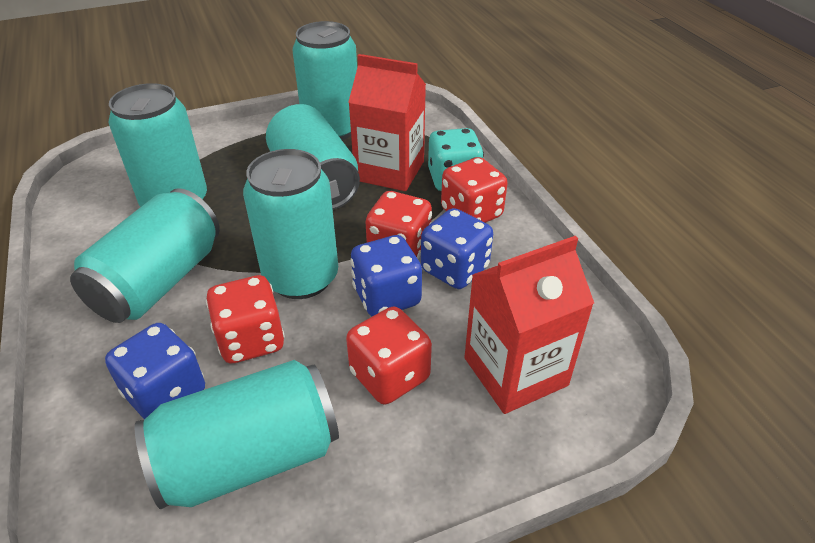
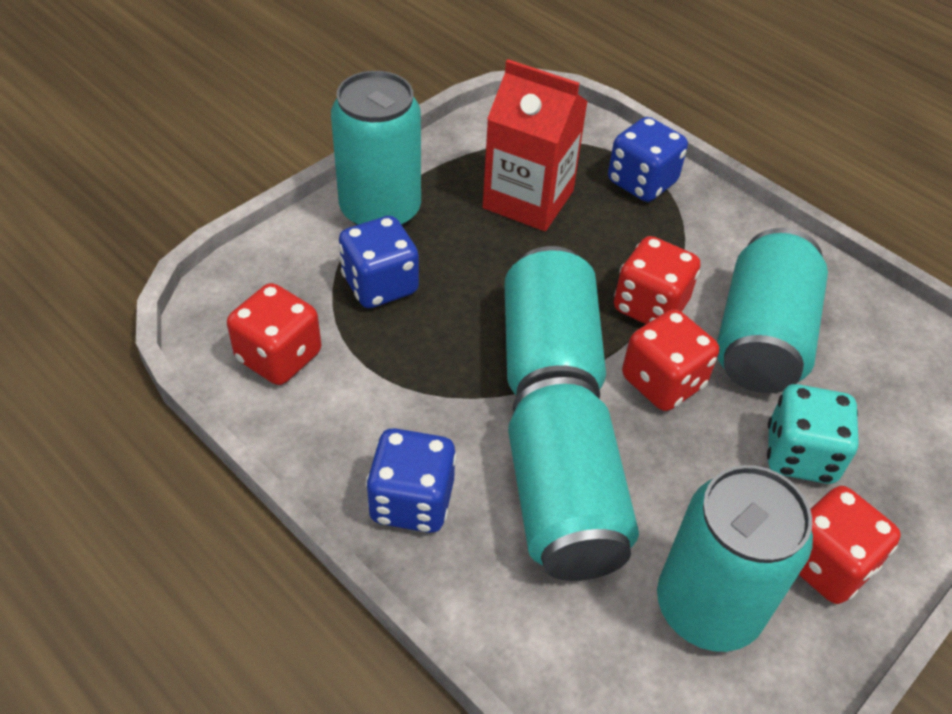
red carton: 2 -> 1
turquoise can: 6 -> 5

